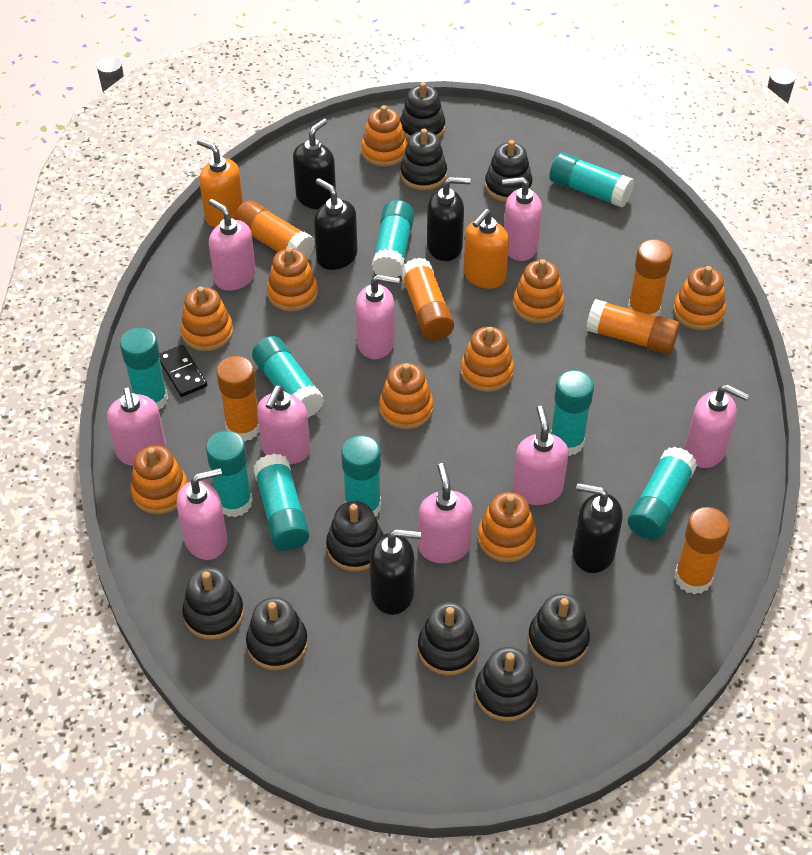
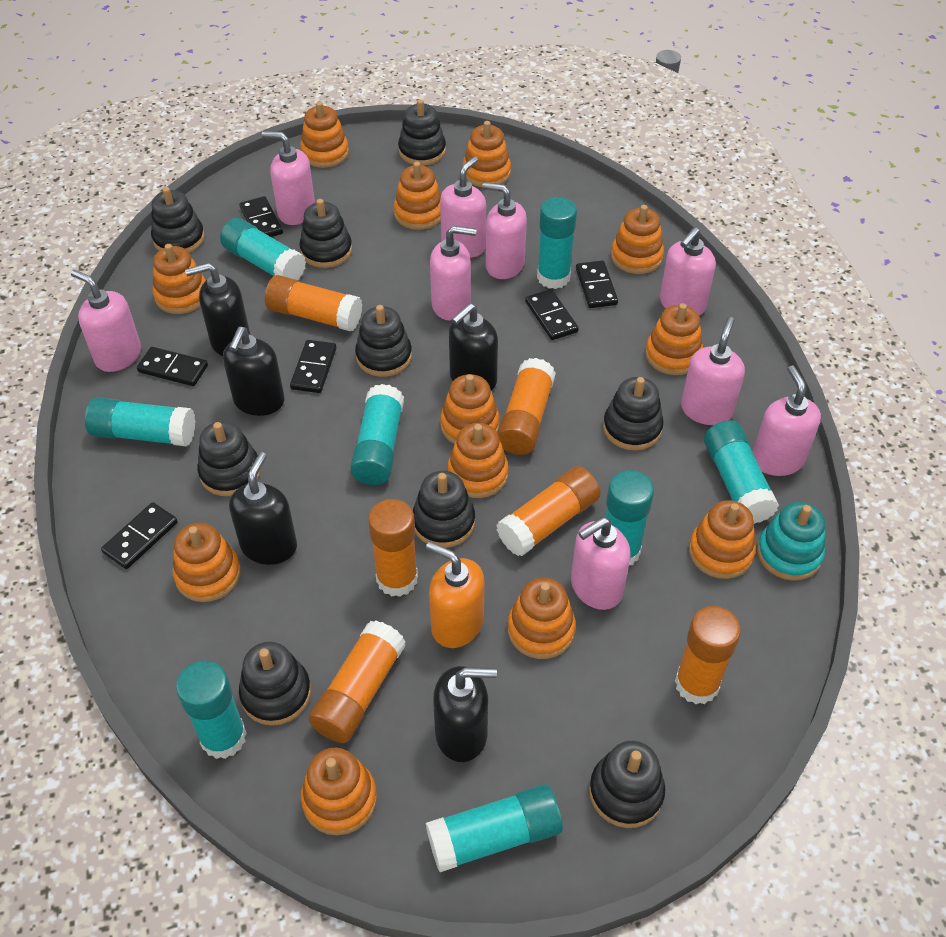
black domino: 1 -> 6
orange soap dispenser: 2 -> 1
orange stacking toy: 9 -> 12
turquoise glue stick: 9 -> 8
turquoise stacking toy: 0 -> 1

